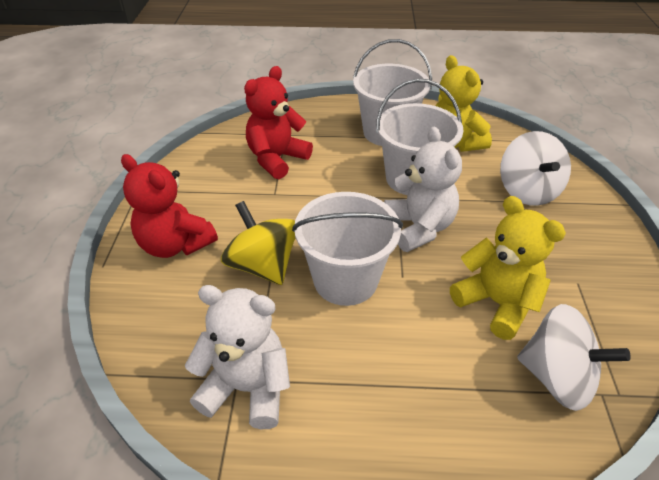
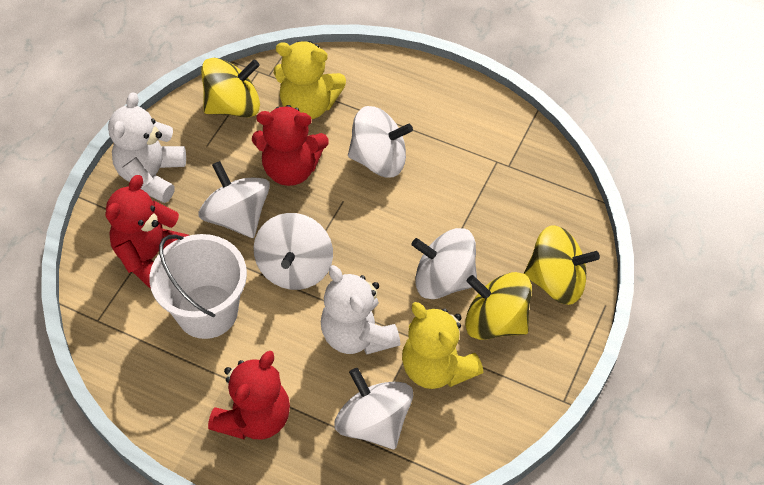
red teddy bear: 2 -> 3
white bucket: 3 -> 1
white spinning top: 2 -> 5
yellow spinning top: 1 -> 3

